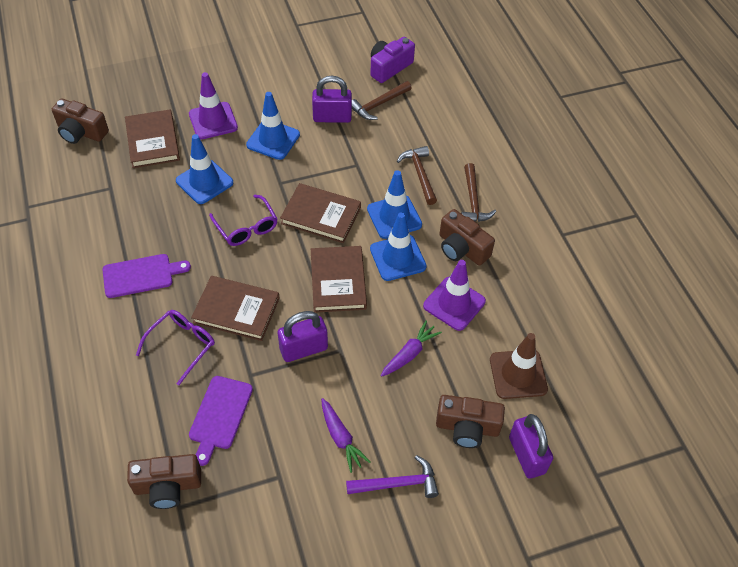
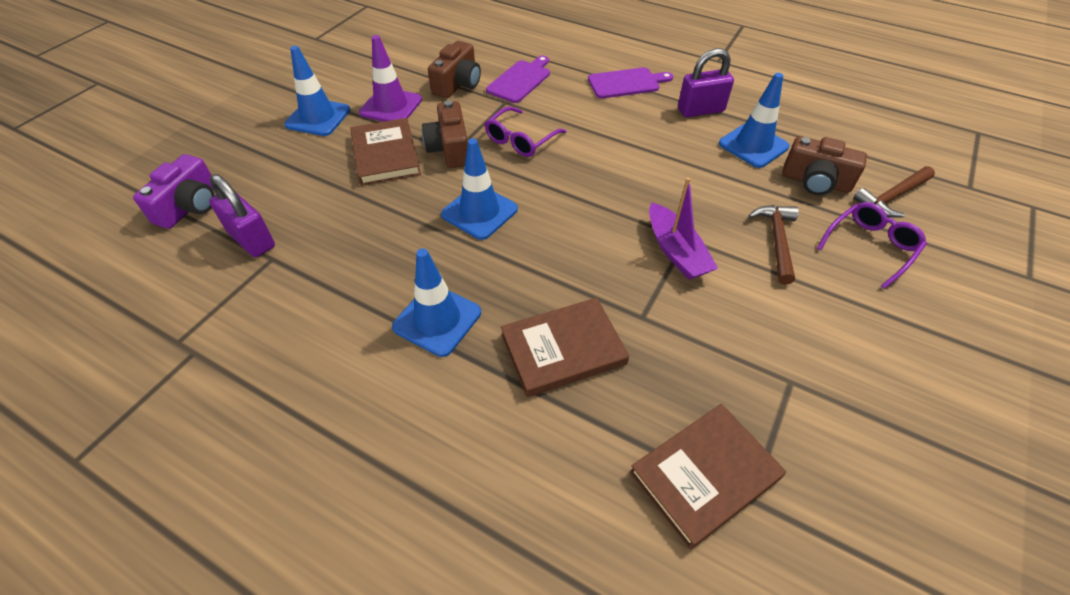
brown book: 4 -> 3
brown camera: 4 -> 3
brown hammer: 3 -> 2
brown traffic cone: 1 -> 0
purple boat: 0 -> 1
purple carrot: 2 -> 0
purple hammer: 1 -> 0
purple padlock: 3 -> 2
purple traffic cone: 2 -> 1

